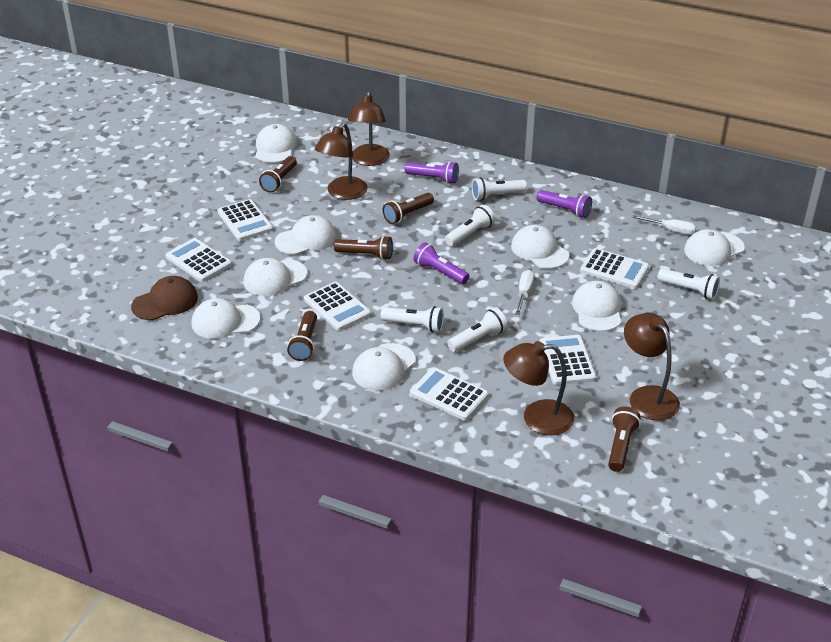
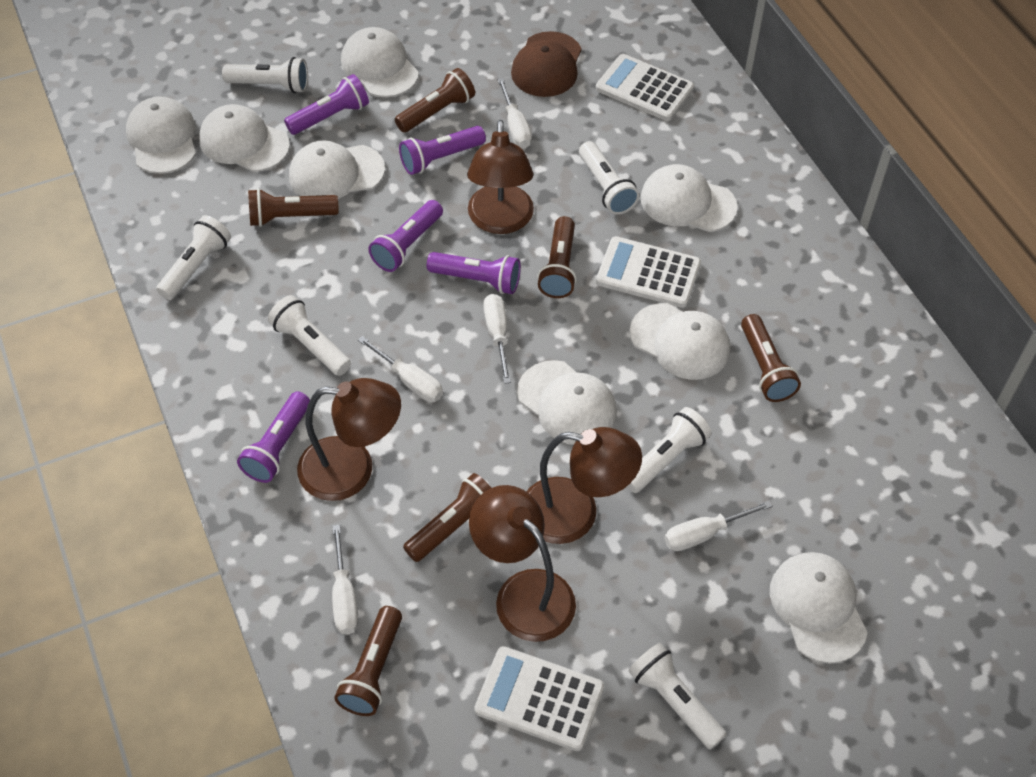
brown flashlight: 5 -> 6
purple flashlight: 3 -> 5
white calculator: 6 -> 3
white flashlight: 5 -> 6
white screwdriver: 2 -> 5

